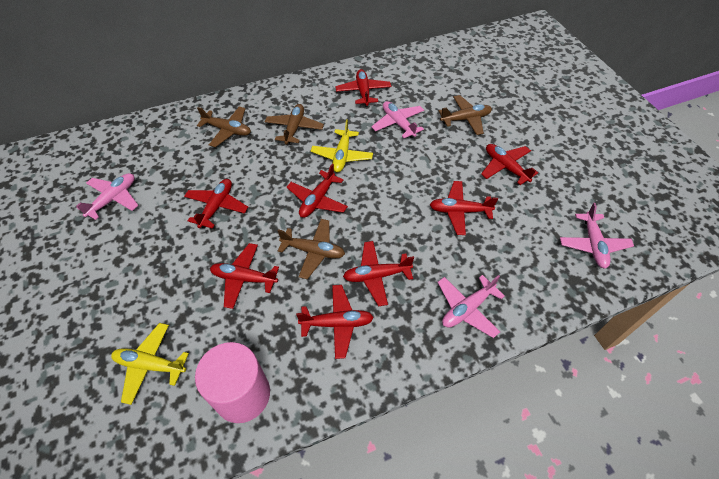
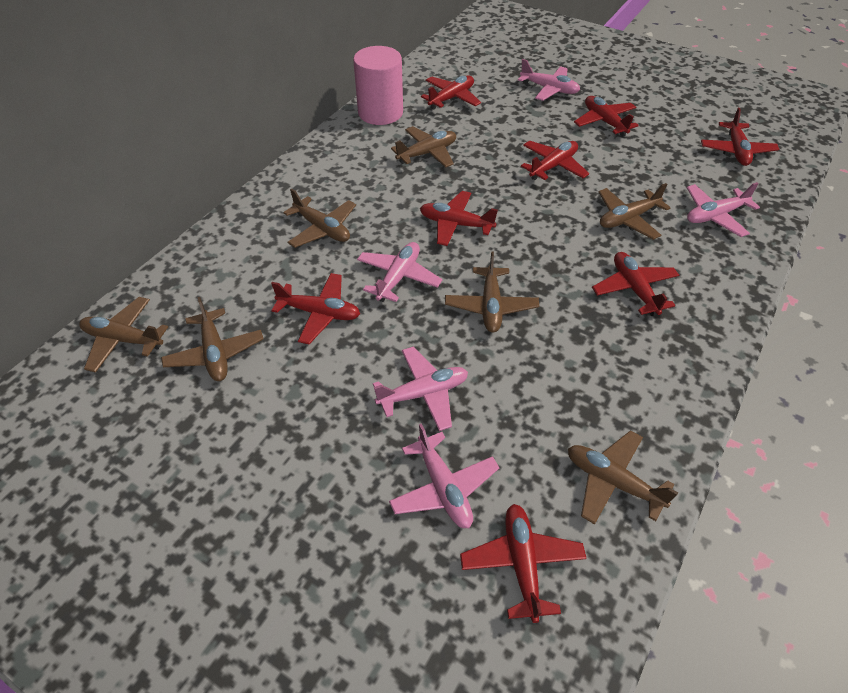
brown plane: 4 -> 7
pink plane: 4 -> 5
yellow plane: 2 -> 0

